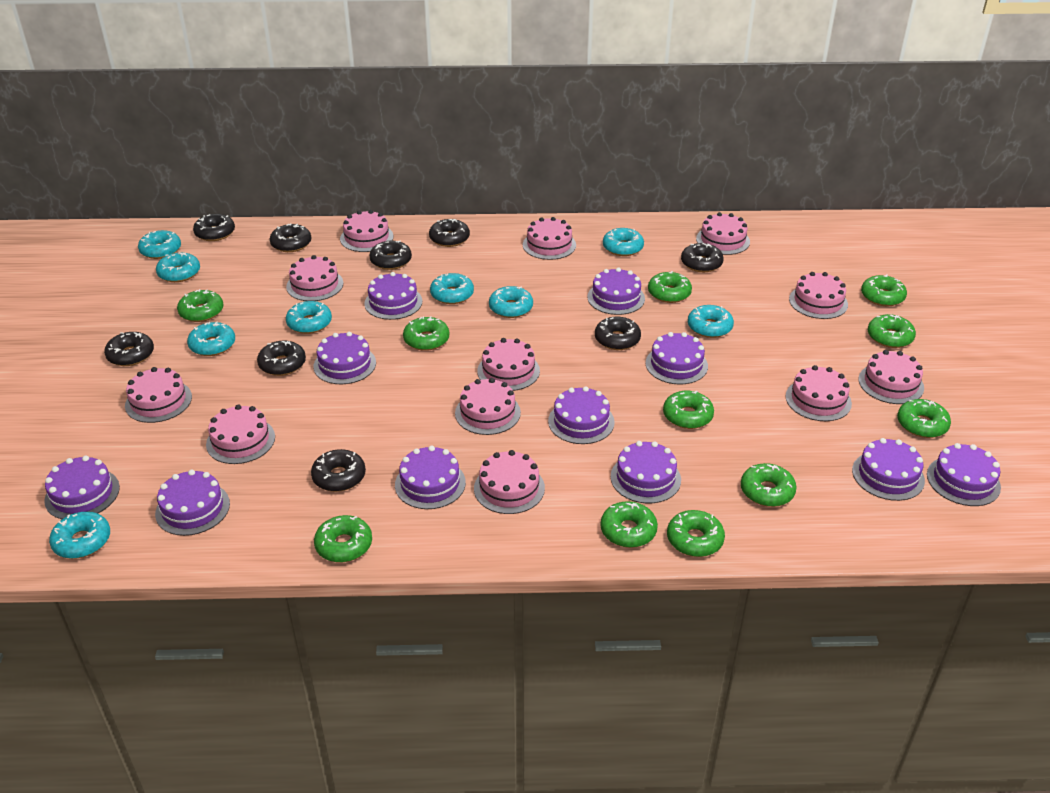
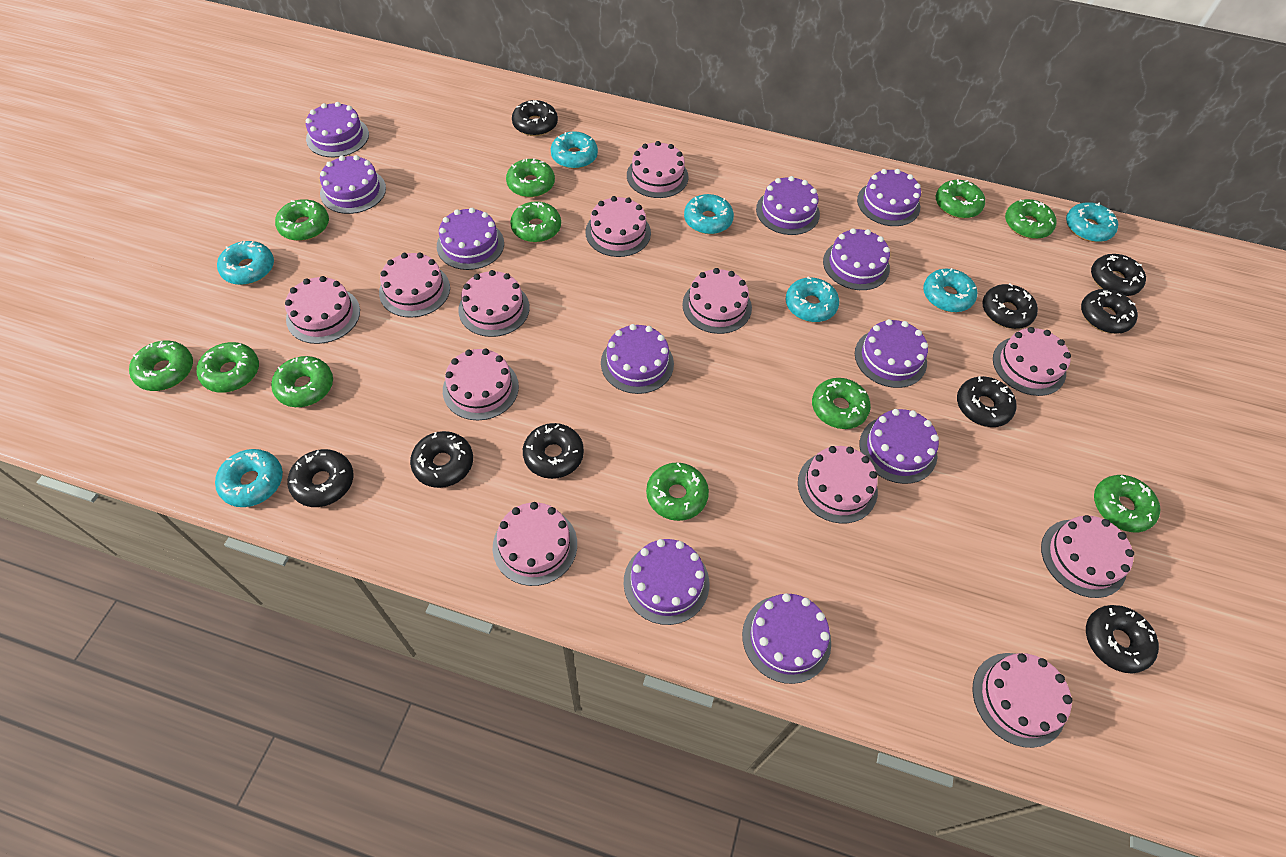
turquoise donut: 9 -> 7

